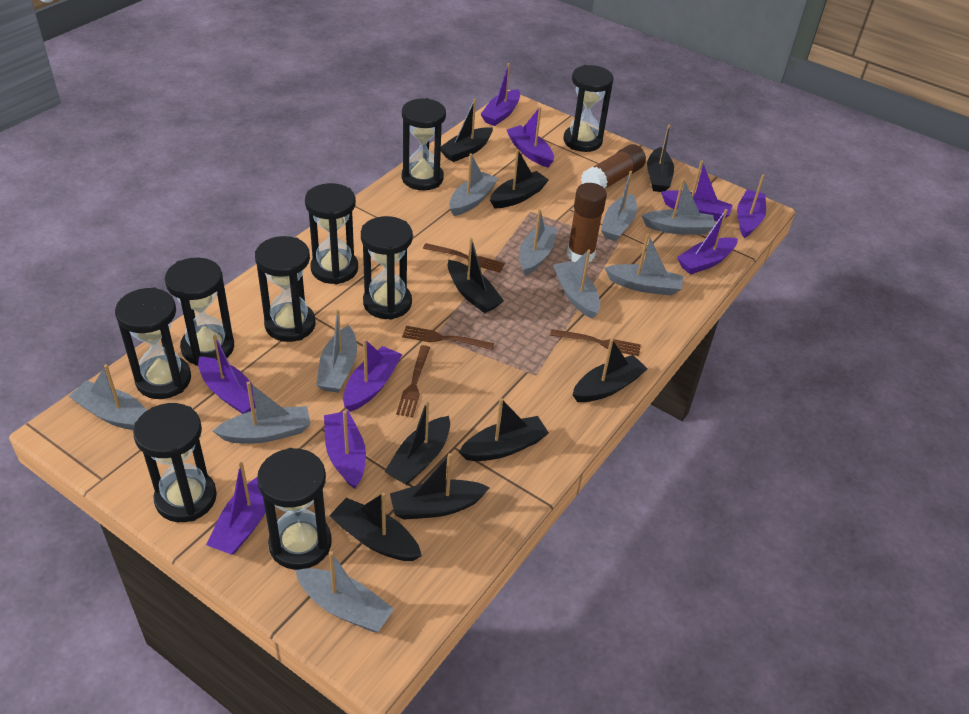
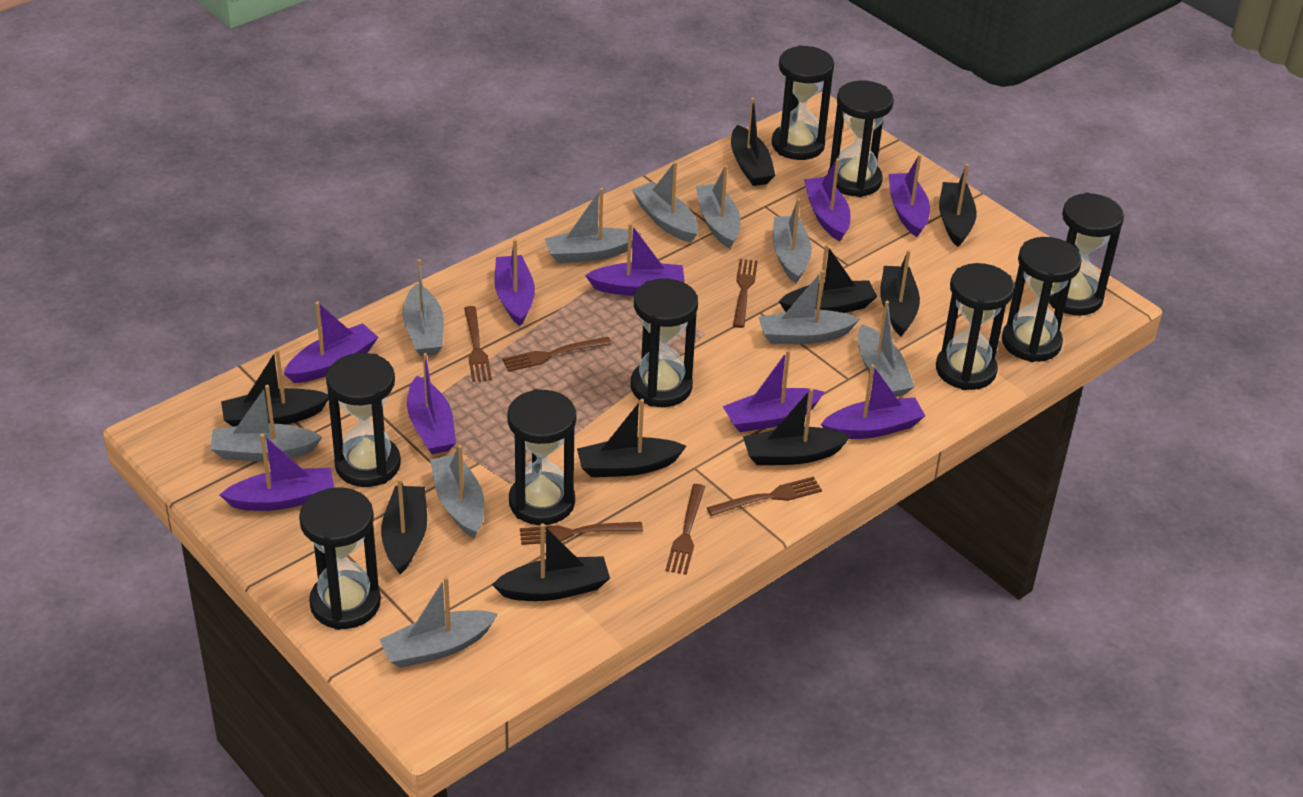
brown fork: 4 -> 6
brown glue stick: 2 -> 0

